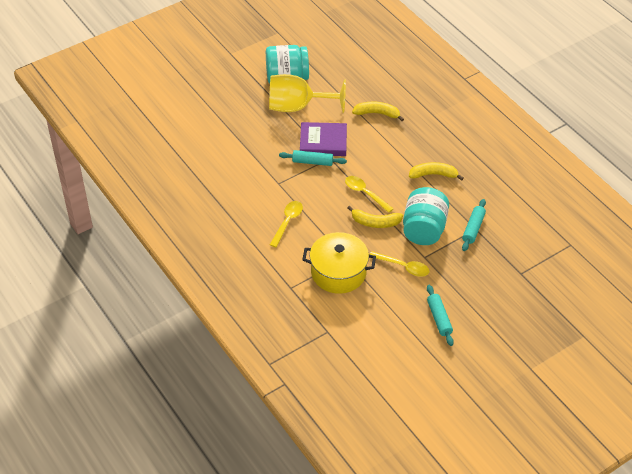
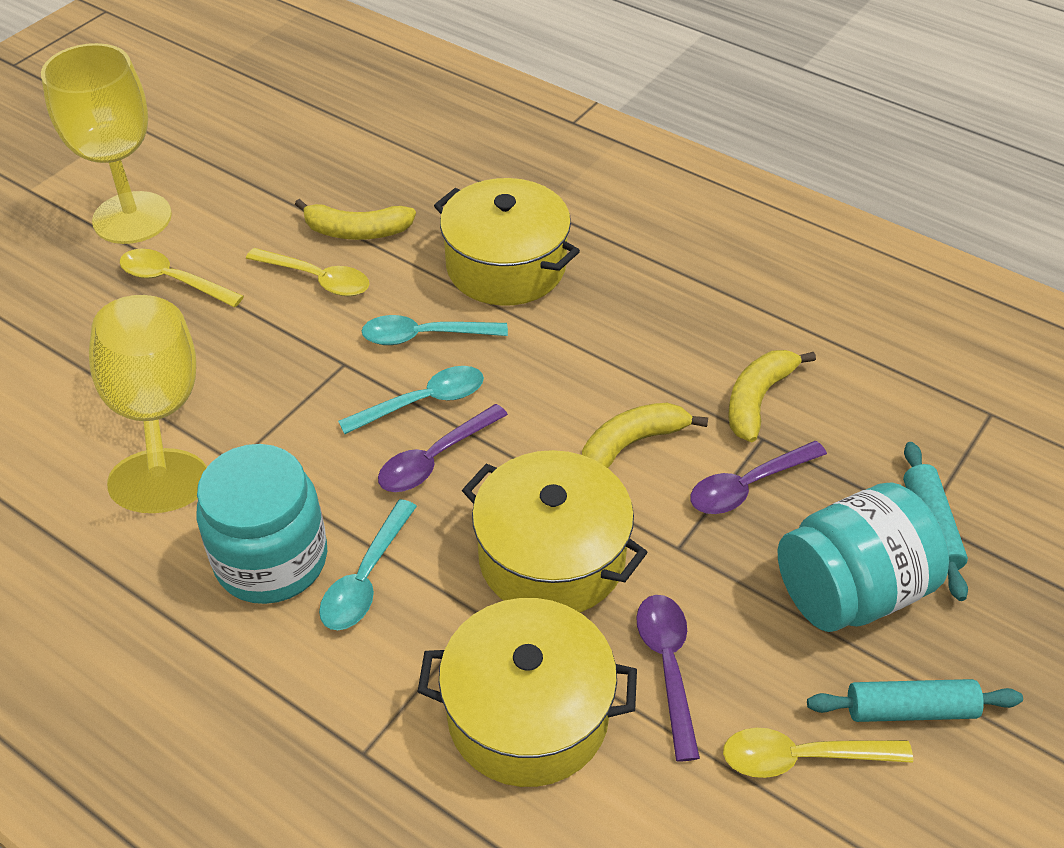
purple book: 1 -> 0
purple spoon: 0 -> 3
turquoise rolling pin: 3 -> 2
turquoise spoon: 0 -> 3
yellow goblet: 1 -> 2
yellow pot: 1 -> 3

